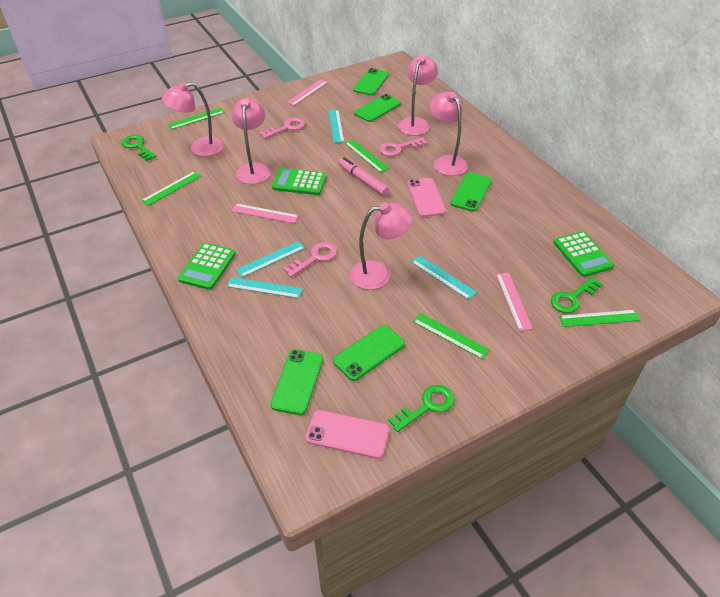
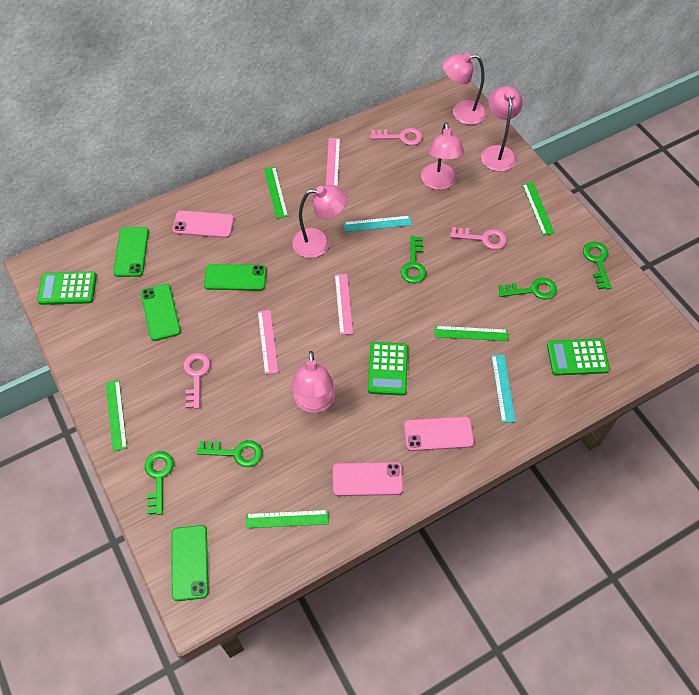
green key: 3 -> 5
green phone: 5 -> 4
pink marker: 1 -> 0
pink phone: 2 -> 3
turquoise ruler: 4 -> 2

